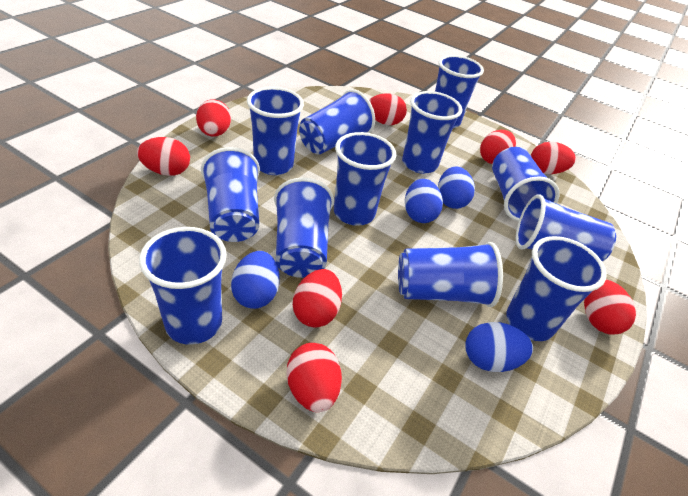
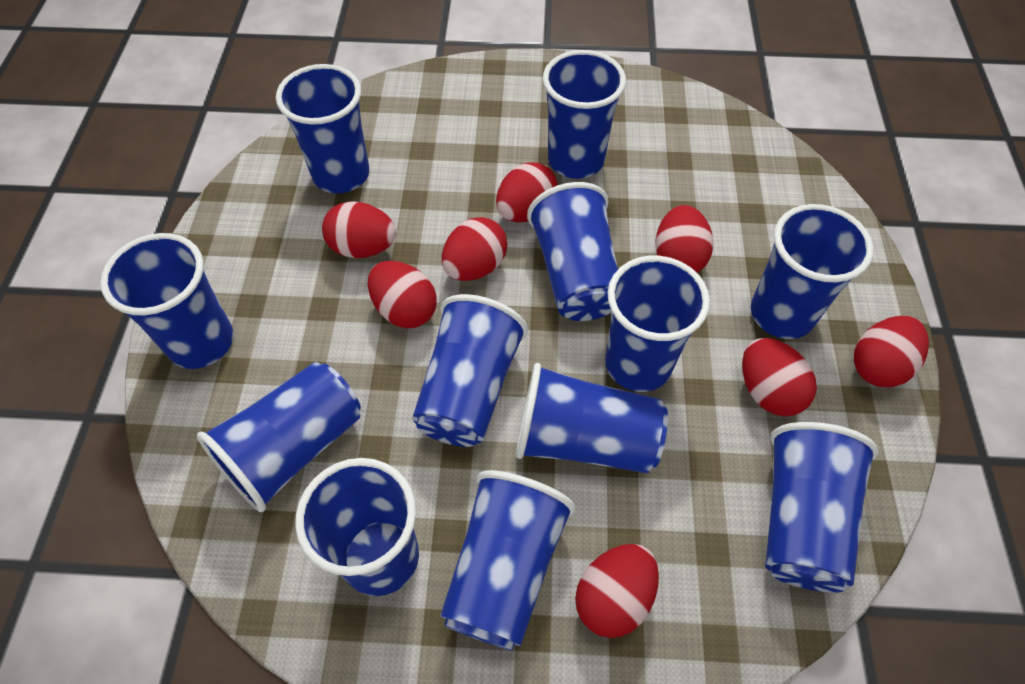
blue egg: 4 -> 0

